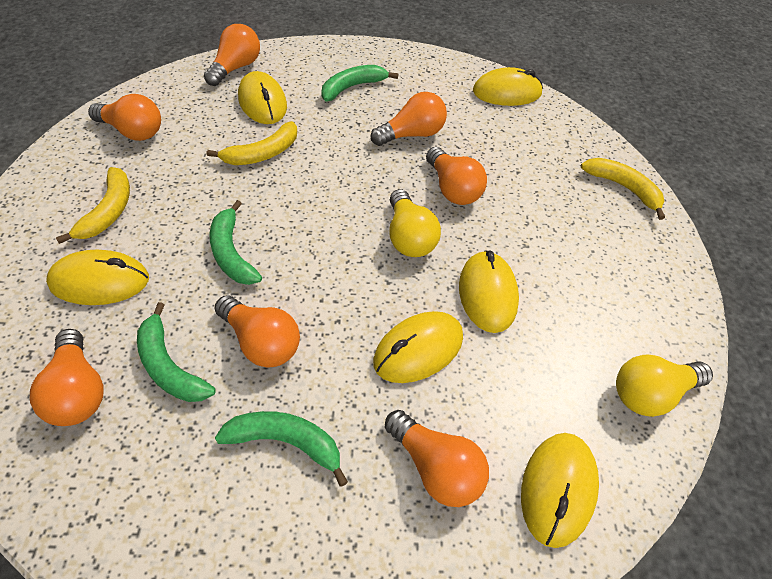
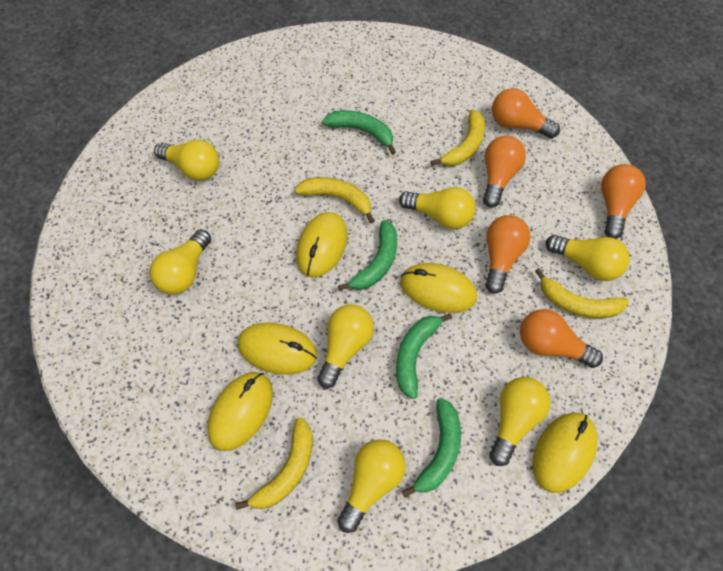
orange light bulb: 7 -> 5
yellow banana: 3 -> 4
yellow light bulb: 2 -> 7
yellow mouse: 6 -> 5

